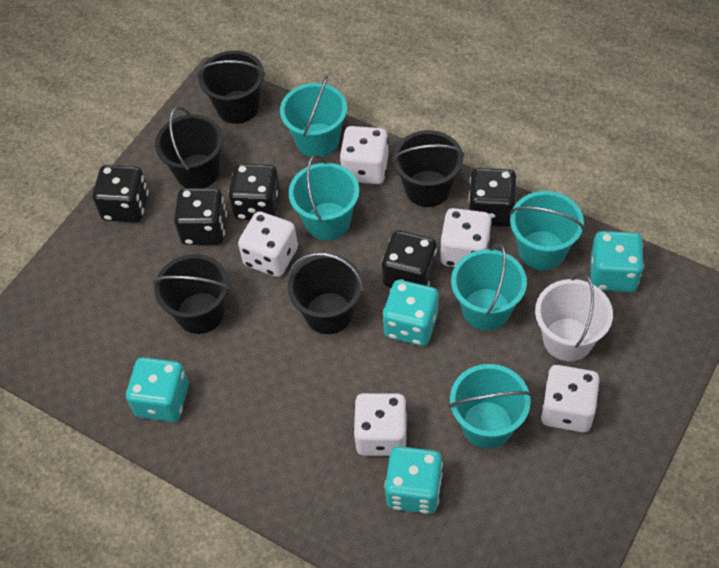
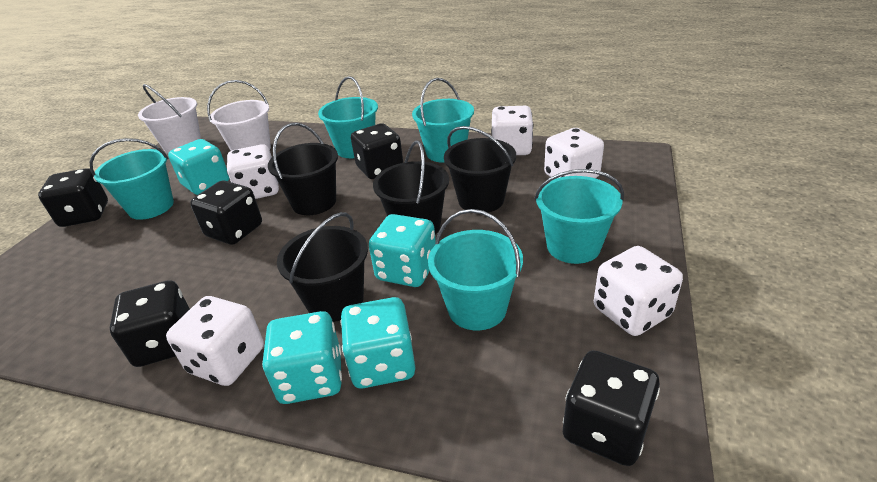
black bucket: 5 -> 4
white bucket: 1 -> 2

